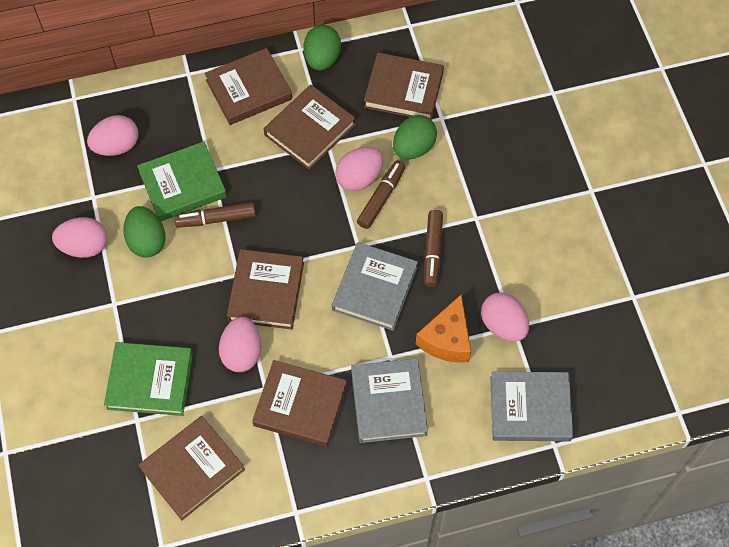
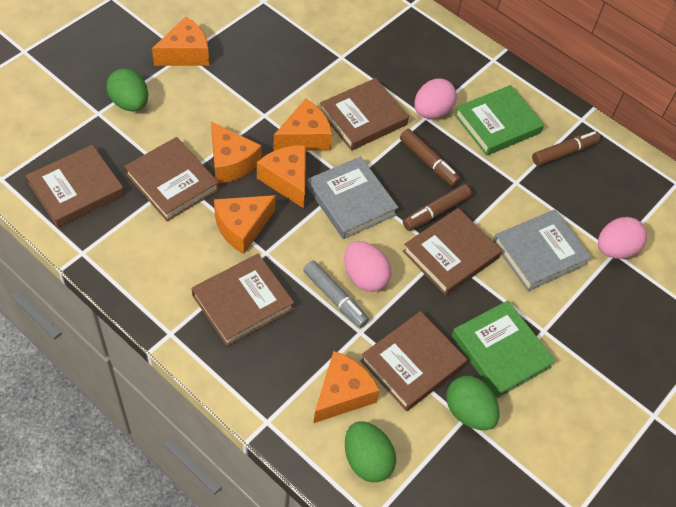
grey book: 3 -> 2
grey marker: 0 -> 1
orange cheese: 1 -> 6
pink egg: 5 -> 3

